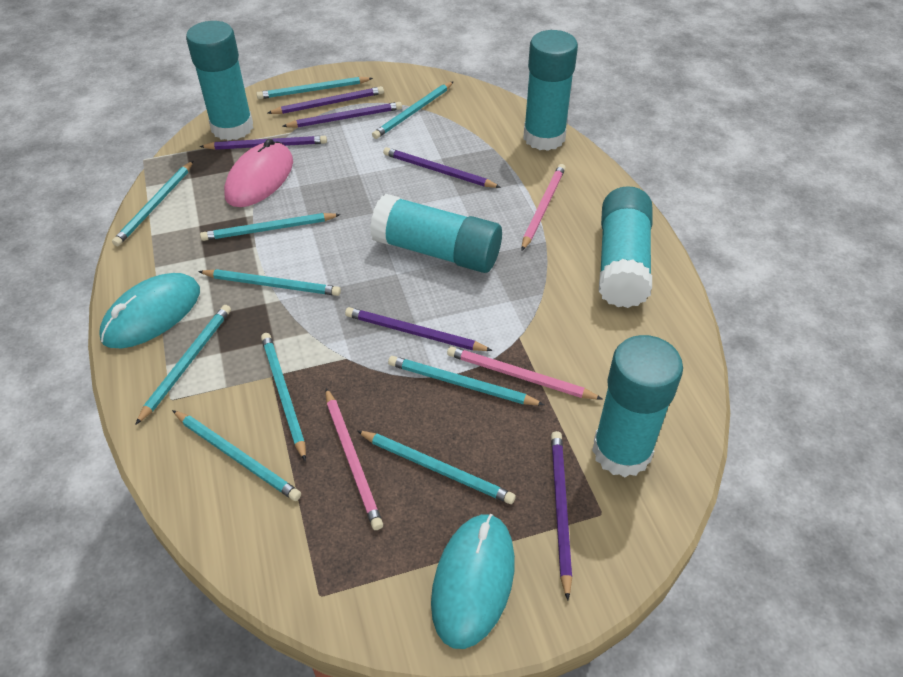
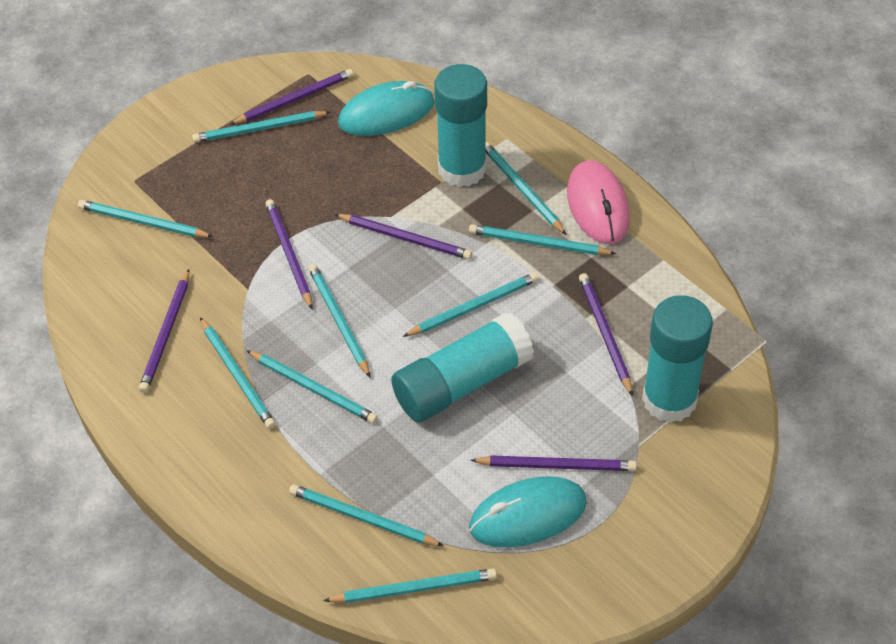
pink pencil: 3 -> 0
turquoise glue stick: 5 -> 3

